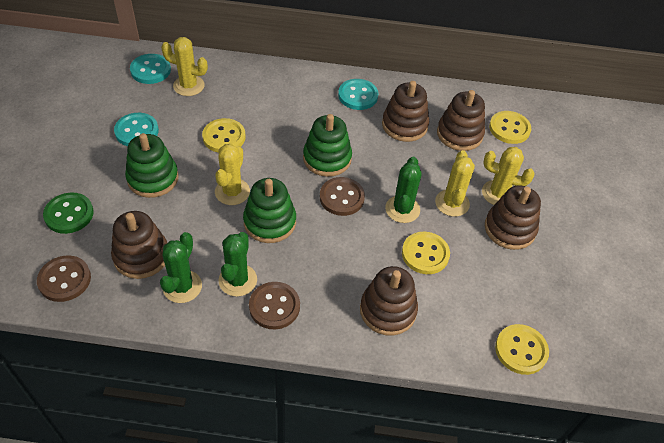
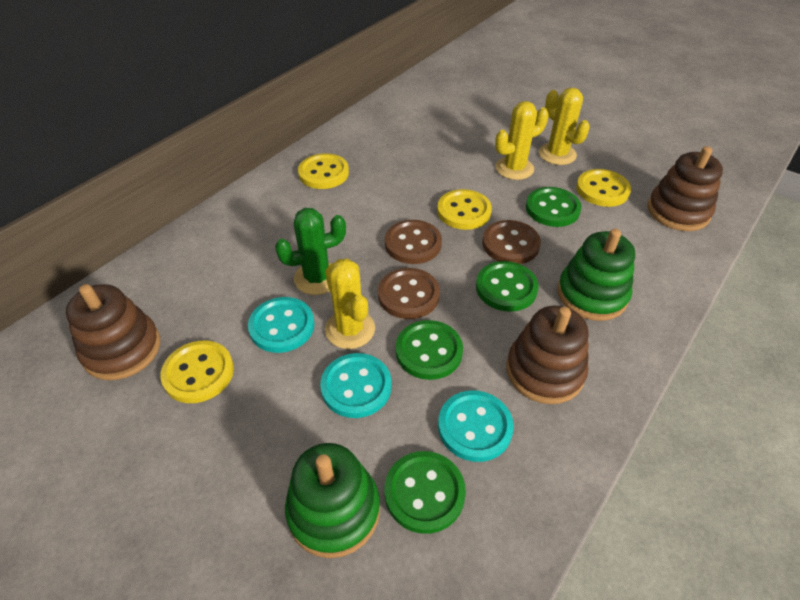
brown stacking toy: 5 -> 3
green button: 1 -> 4
green cactus: 3 -> 1
green stacking toy: 3 -> 2
yellow cactus: 4 -> 3

